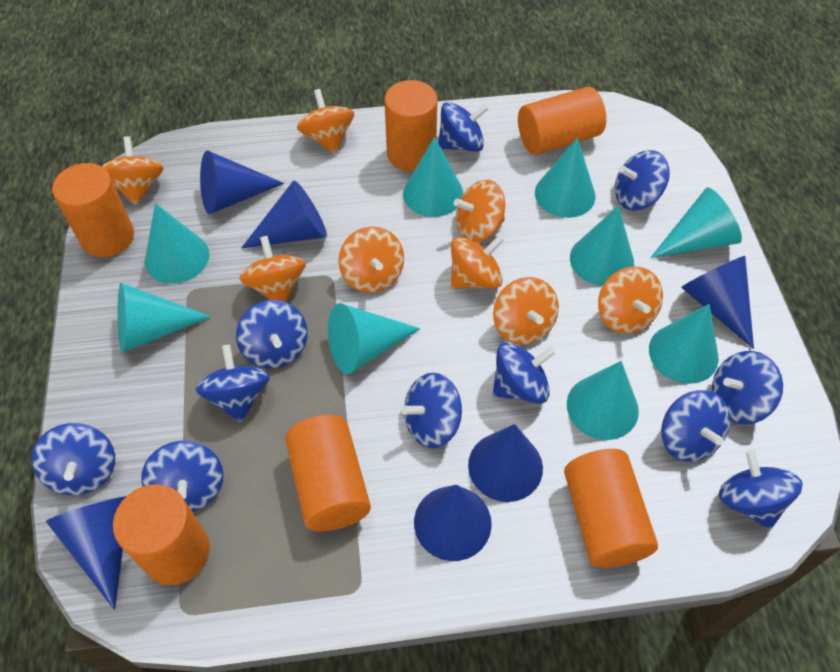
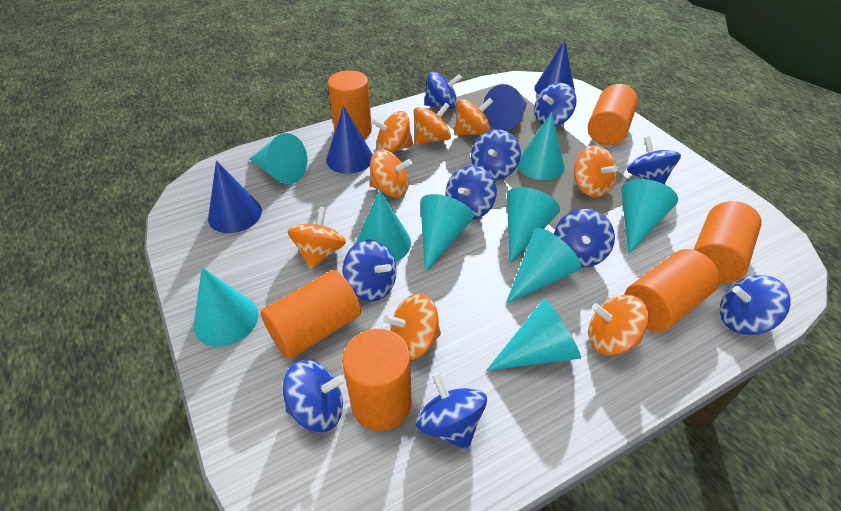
blue cone: 6 -> 4
blue spinning top: 11 -> 10

